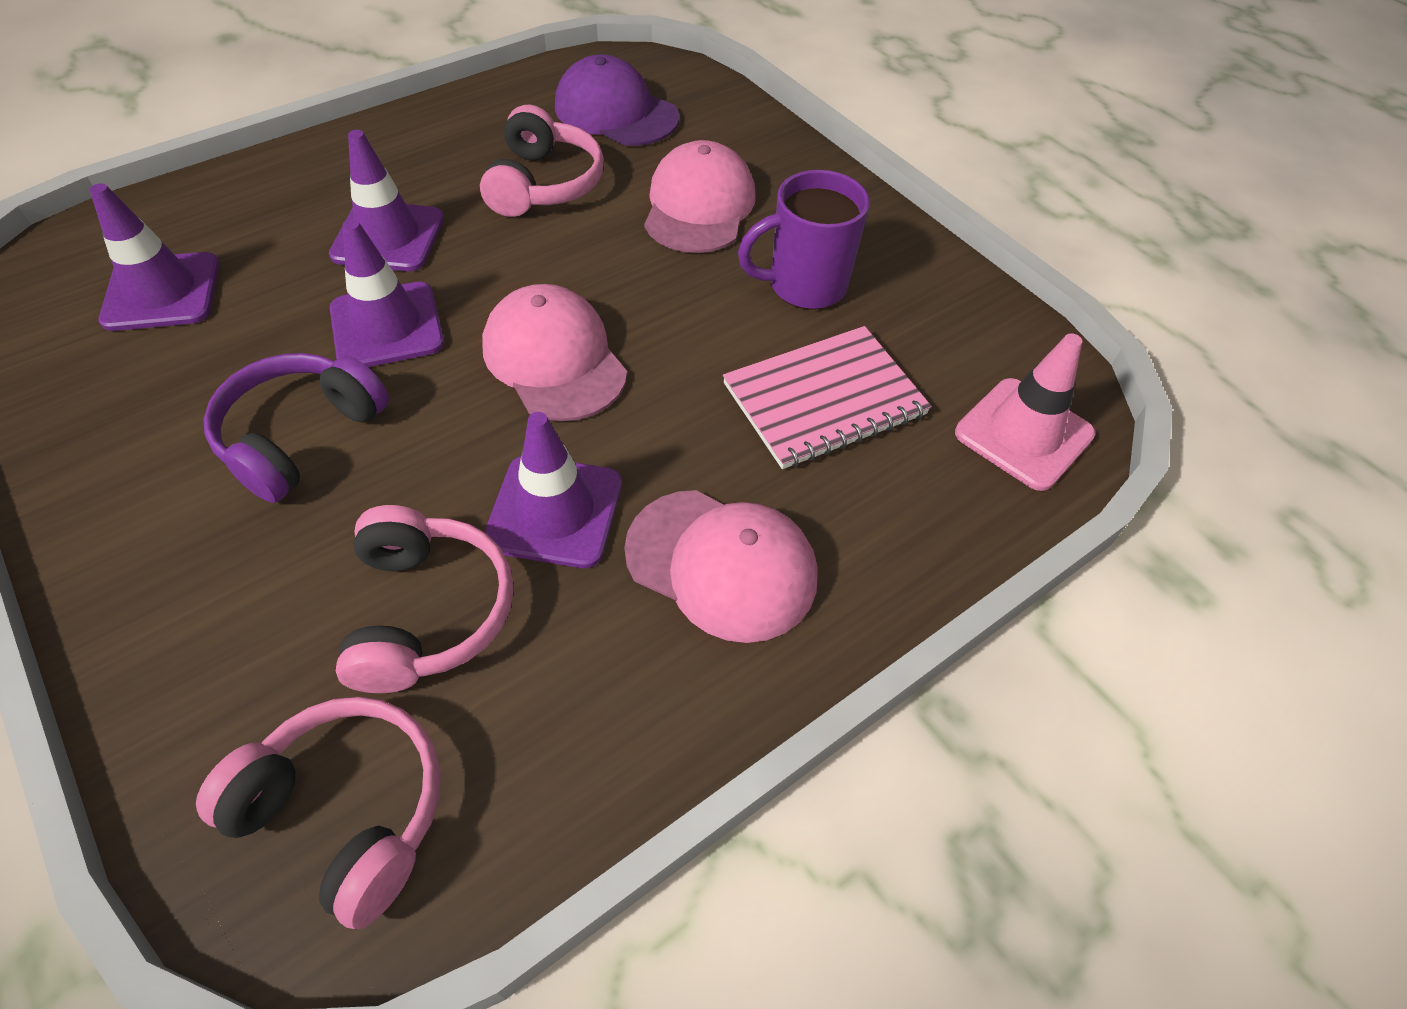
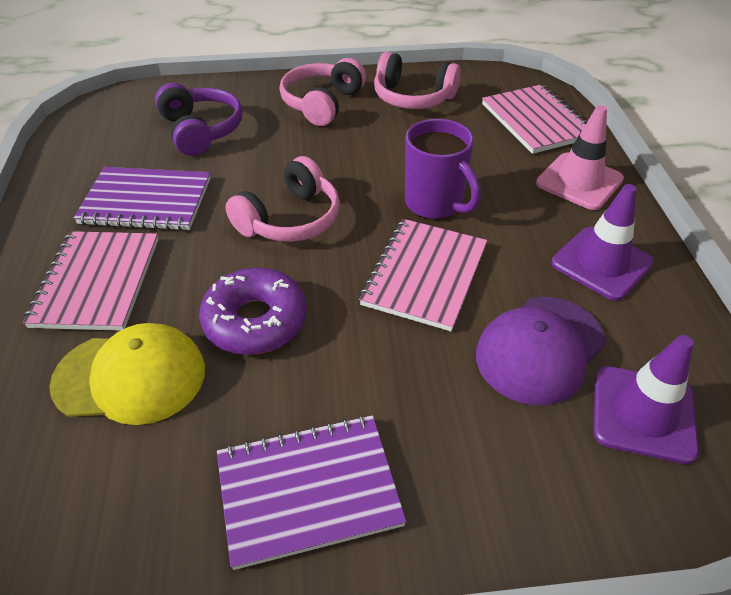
pink cap: 3 -> 0
pink notebook: 1 -> 3
purple donut: 0 -> 1
purple notebook: 0 -> 2
purple traffic cone: 4 -> 2
yellow cap: 0 -> 1

